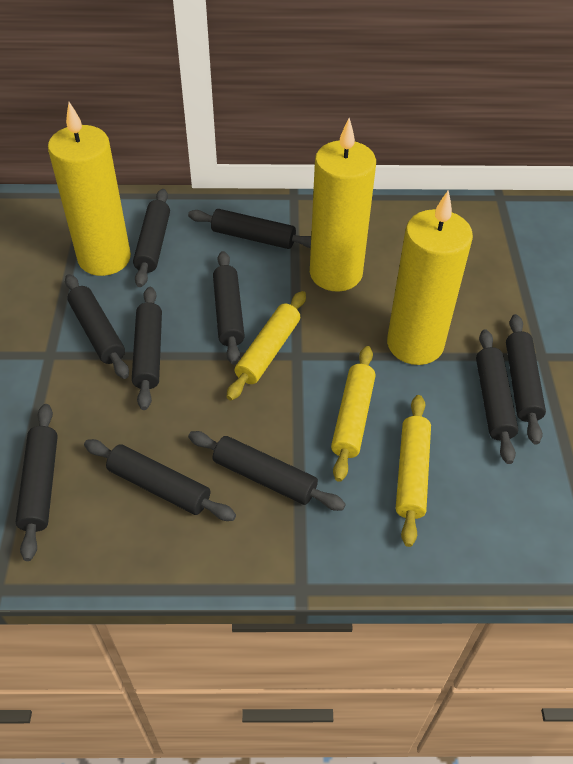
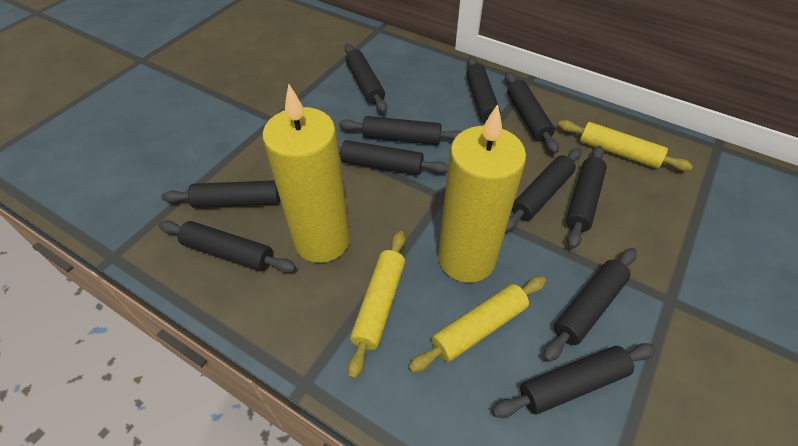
black rolling pin: 10 -> 11
yellow candle: 3 -> 2

